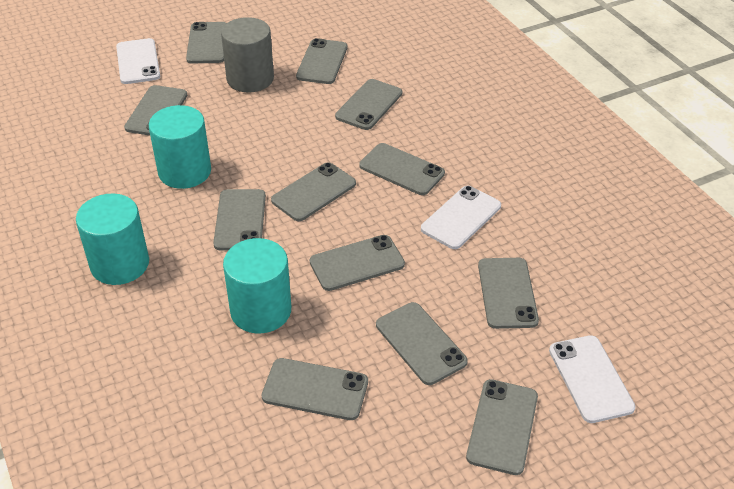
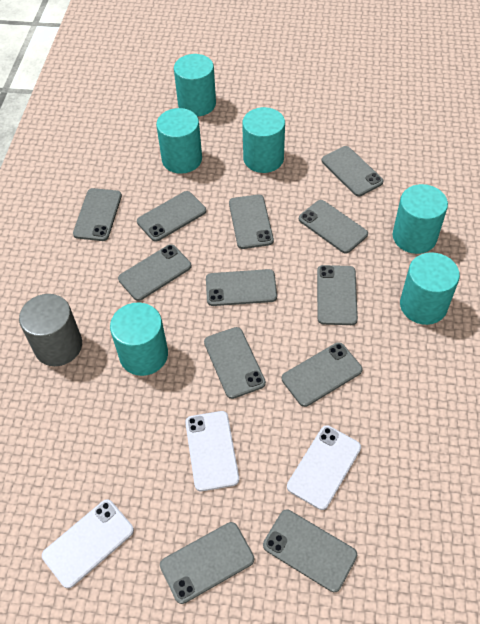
turquoise cylinder: 3 -> 6

